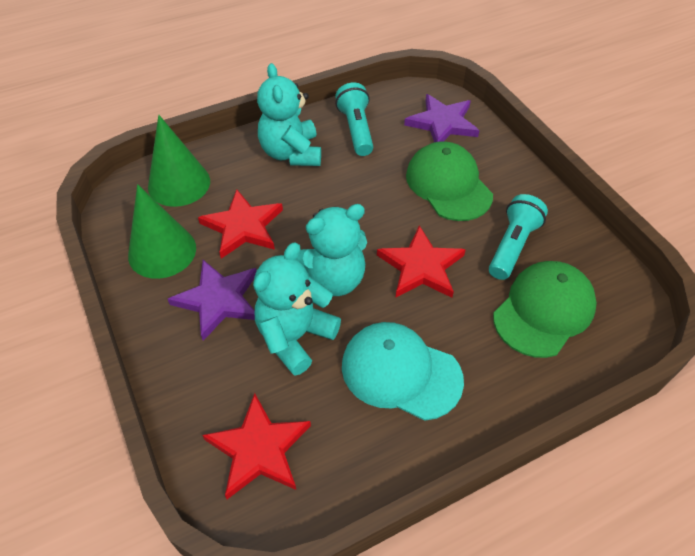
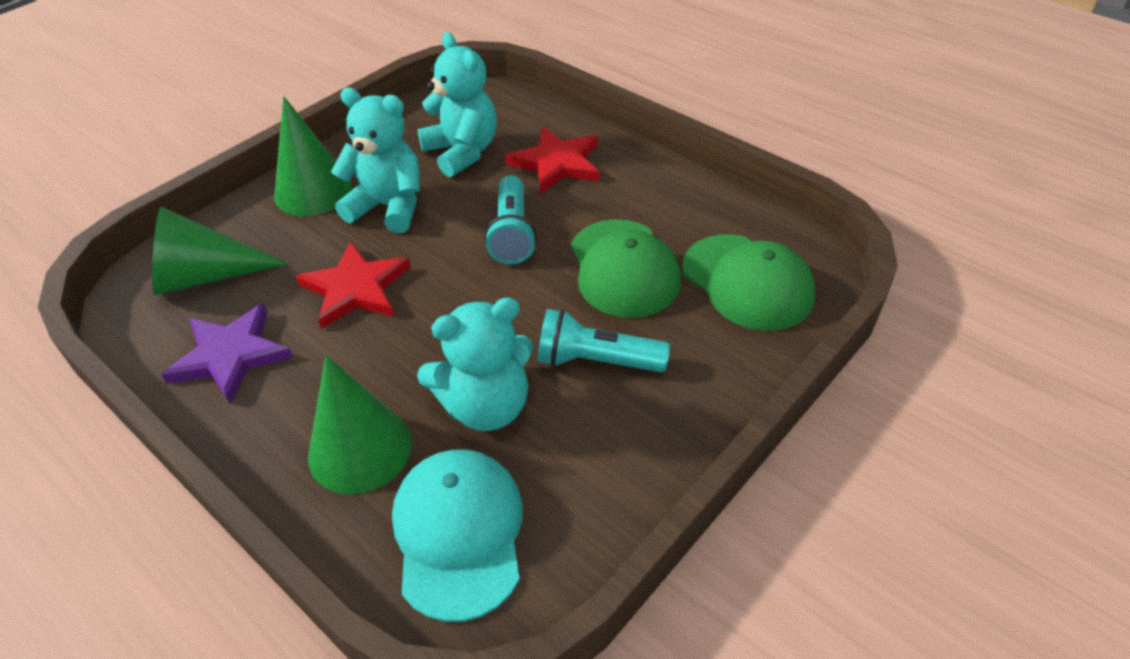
green cone: 2 -> 3
purple star: 2 -> 1
red star: 3 -> 2

